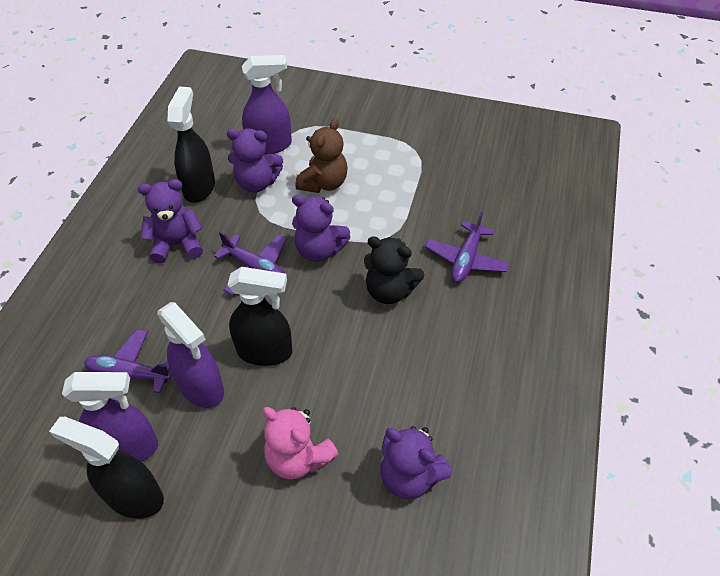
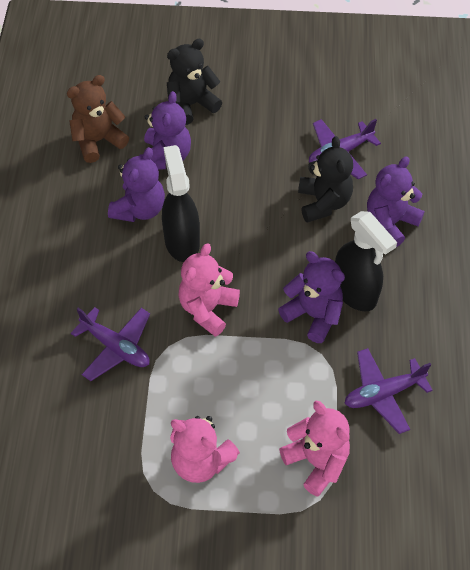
black spray bottle: 3 -> 2
black teddy bear: 1 -> 2
pink teddy bear: 1 -> 3
purple spray bottle: 3 -> 0

